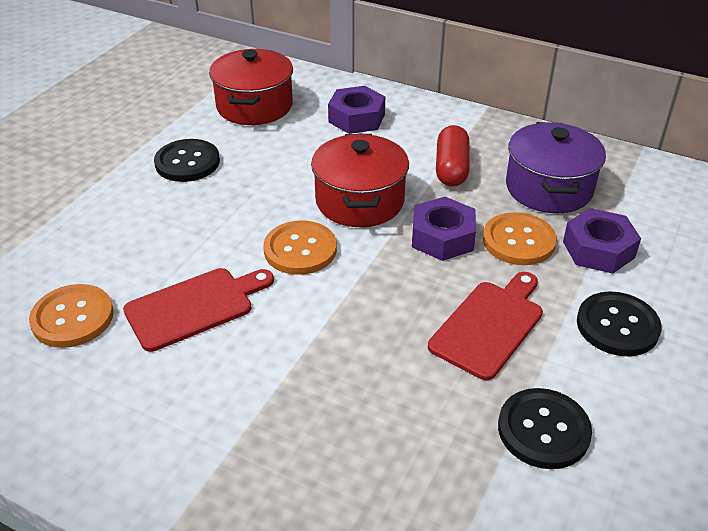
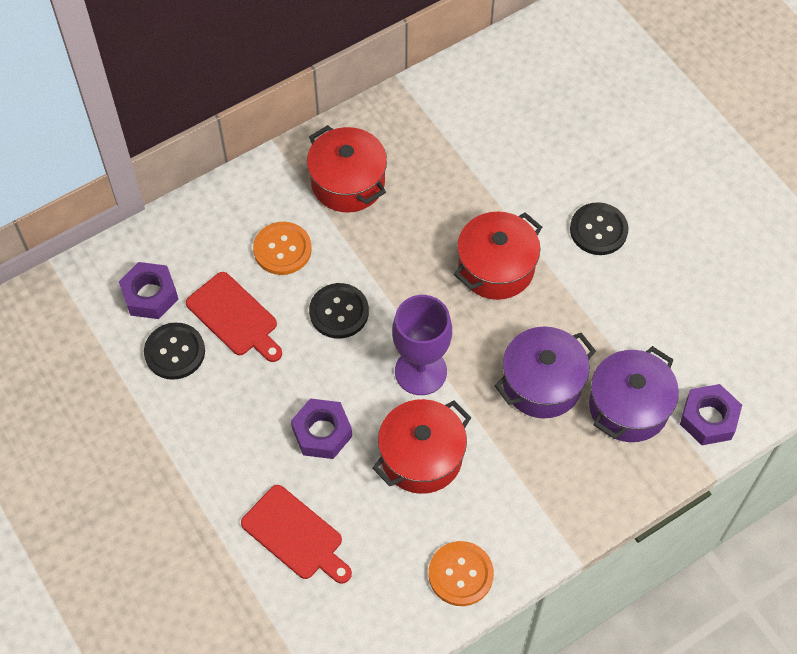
orange button: 3 -> 2
purple goblet: 0 -> 1
purple pot: 1 -> 2
red capsule: 1 -> 0
red pot: 2 -> 3

